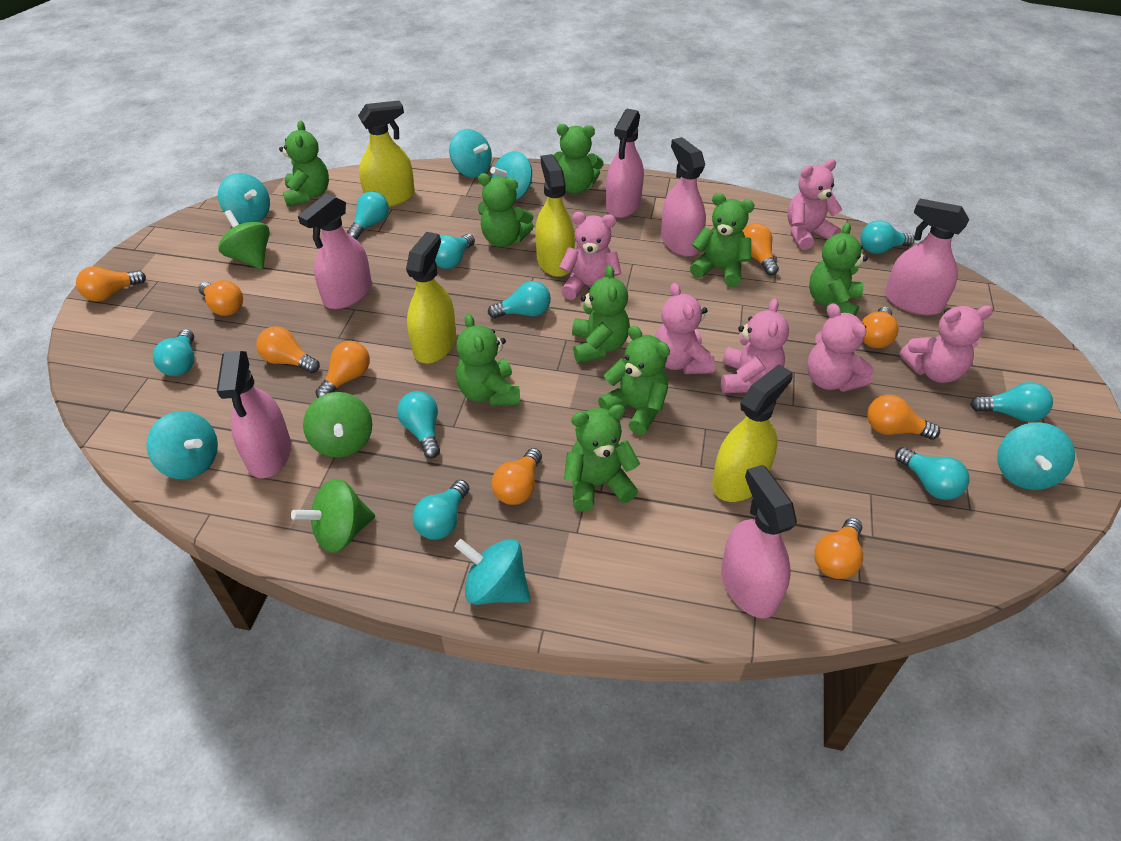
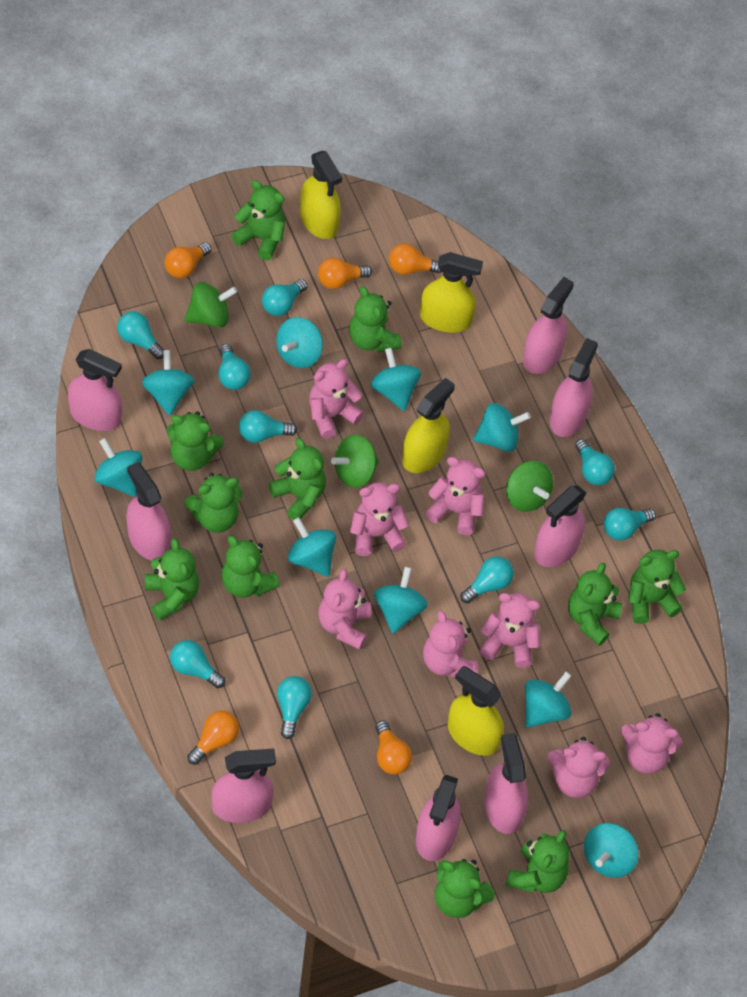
green teddy bear: 9 -> 11
orange light bulb: 9 -> 5
pink spray bottle: 6 -> 8
pink teddy bear: 6 -> 8
turquoise spinning top: 6 -> 9

